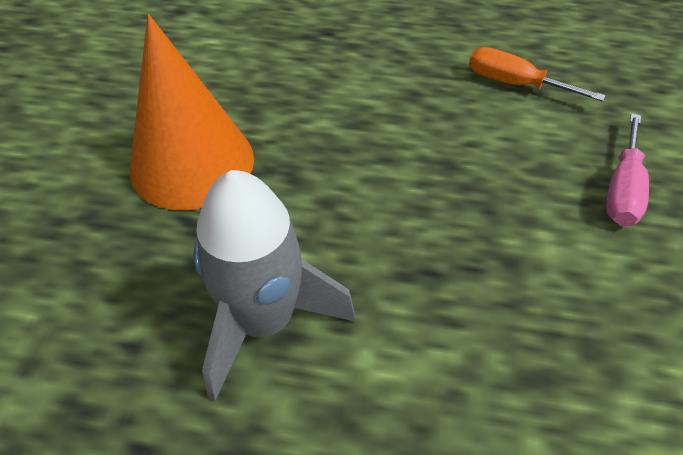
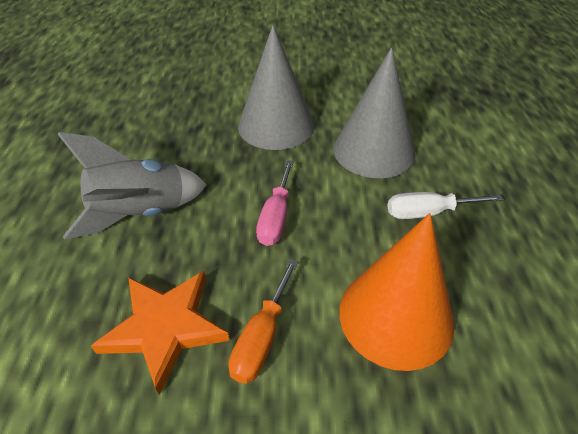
grey cone: 0 -> 2
orange star: 0 -> 1
white screwdriver: 0 -> 1

